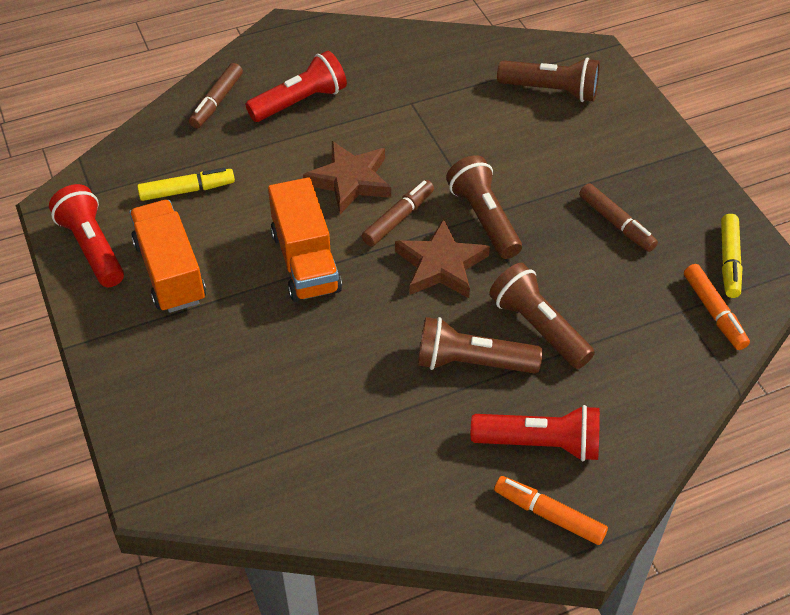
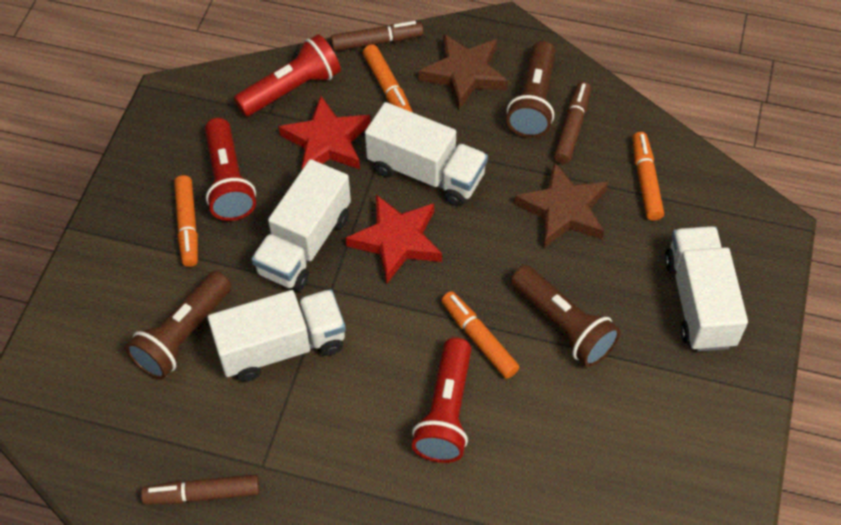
brown flashlight: 4 -> 3
orange marker: 2 -> 4
orange truck: 2 -> 0
red star: 0 -> 2
white truck: 0 -> 4
yellow marker: 2 -> 0

